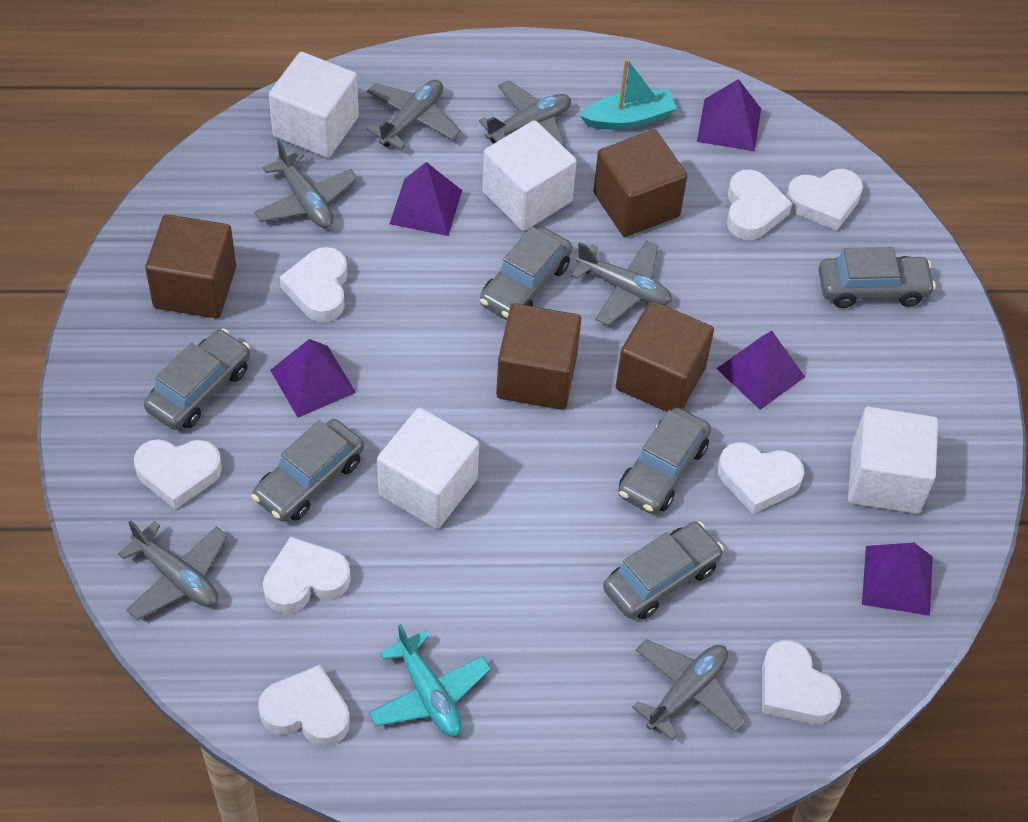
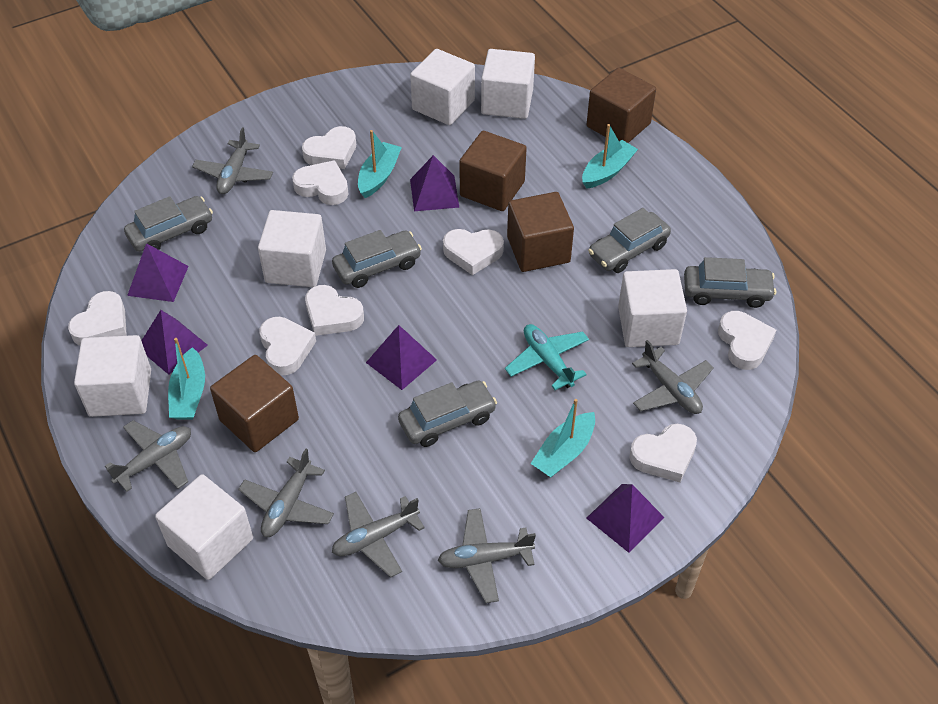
grey car: 6 -> 5
turquoise boat: 1 -> 4
white cube: 4 -> 6

